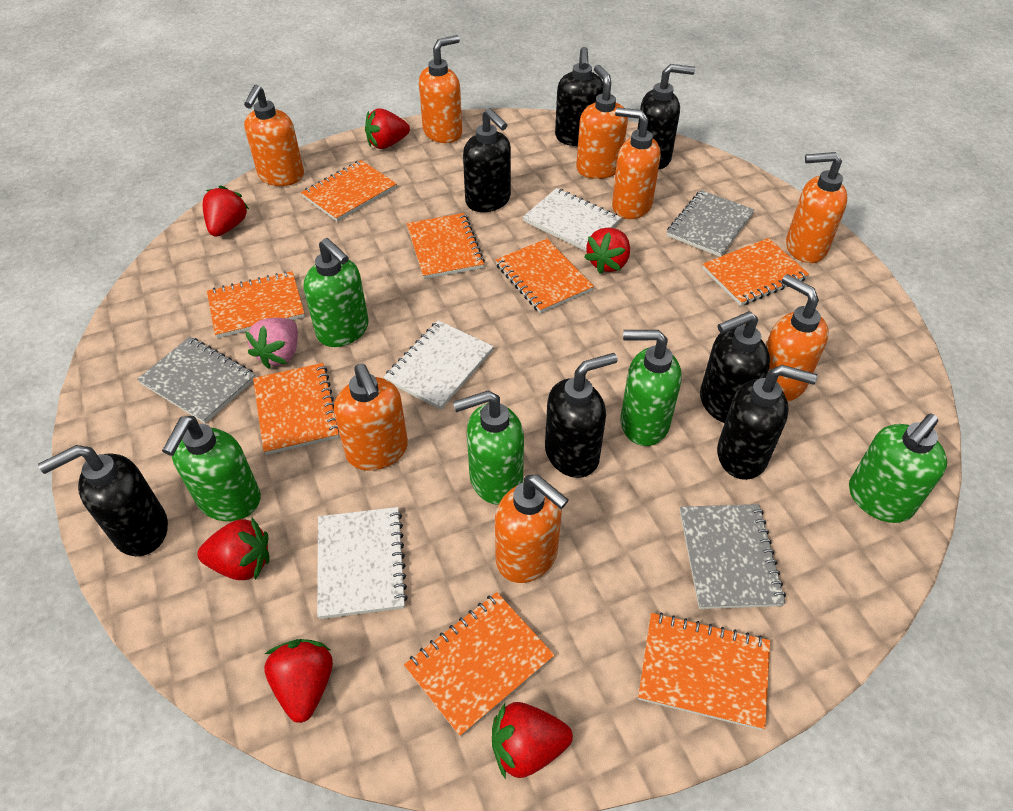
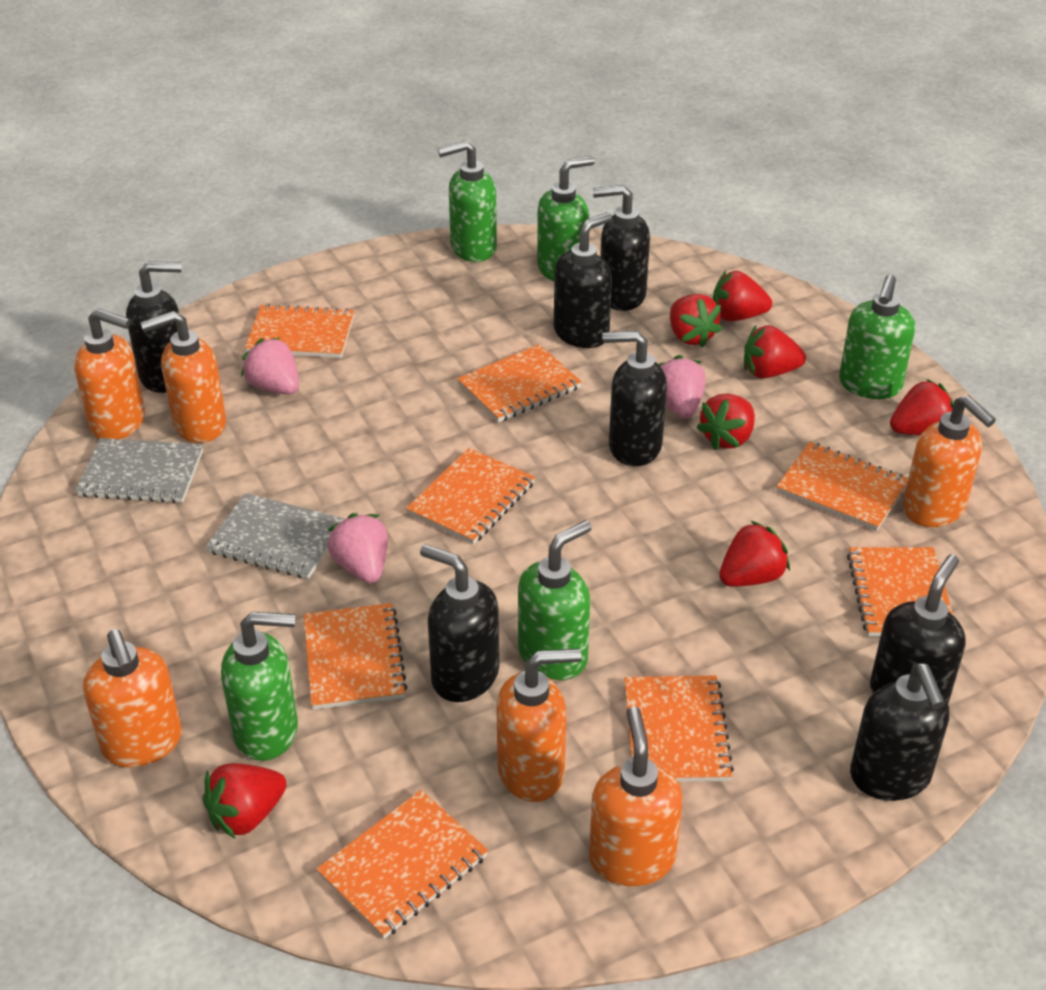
grey notebook: 3 -> 2
orange soap dispenser: 8 -> 6
pink strawberry: 1 -> 3
red strawberry: 6 -> 7
white notebook: 3 -> 0

